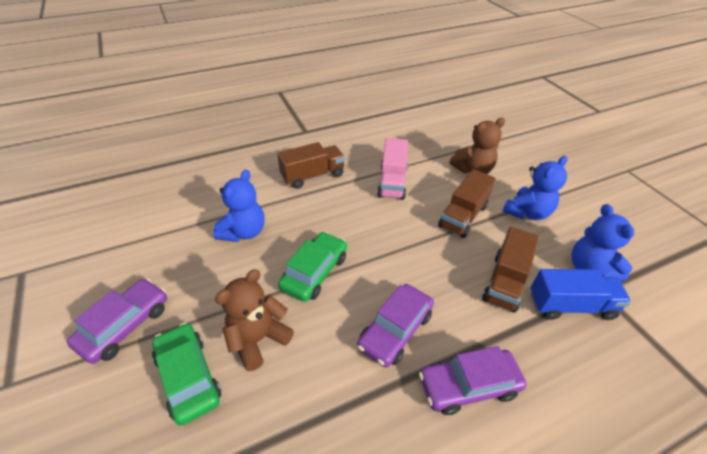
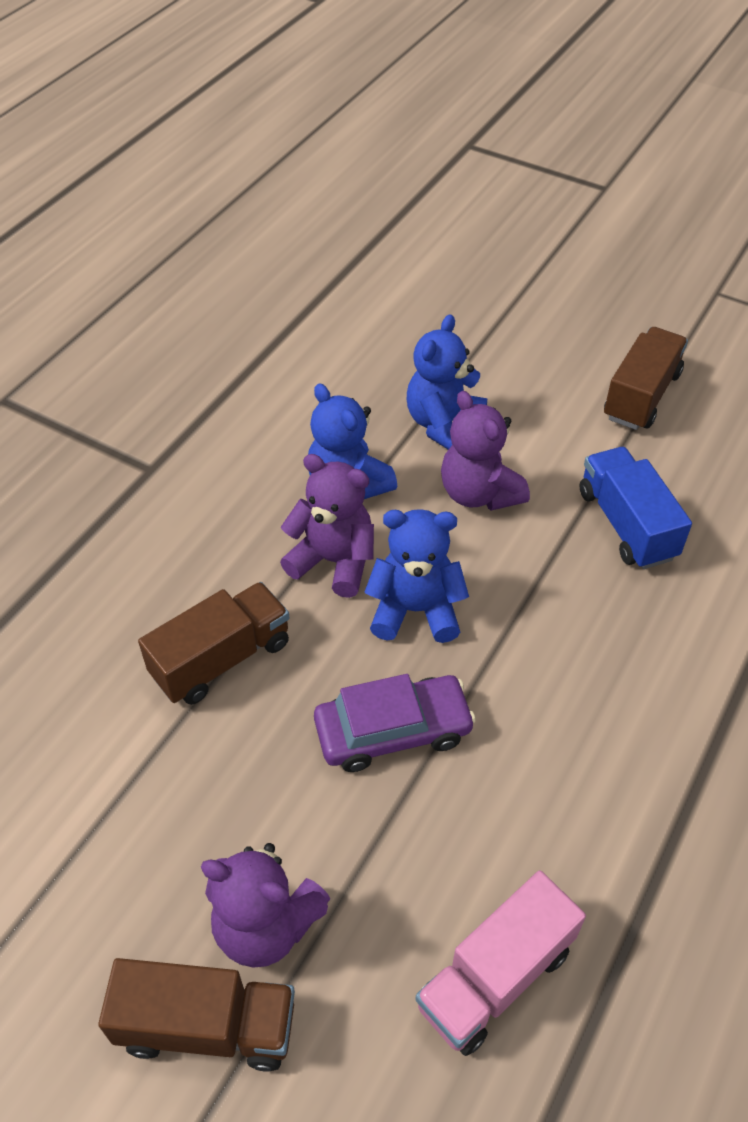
brown teddy bear: 2 -> 0
green car: 2 -> 0
purple car: 3 -> 1
purple teddy bear: 0 -> 3

